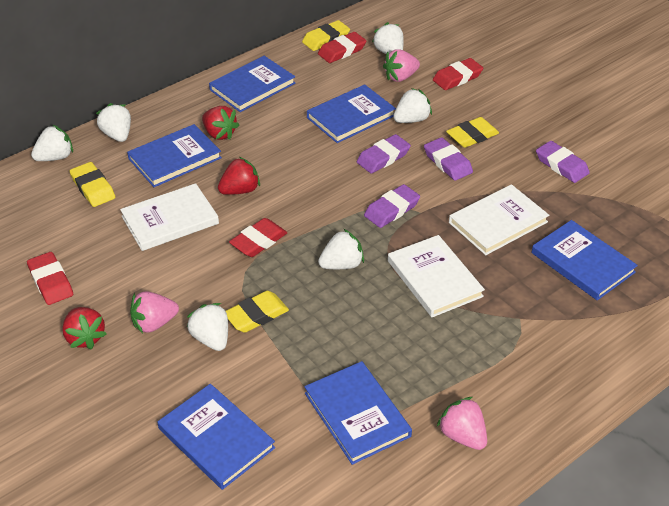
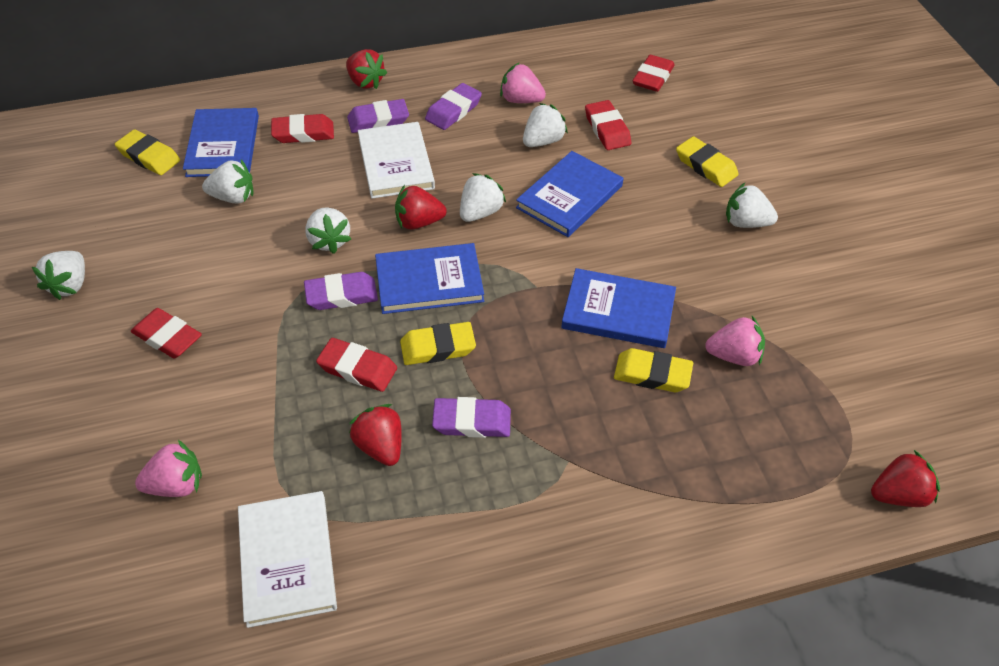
blue book: 6 -> 4
red eraser: 4 -> 5
red strawberry: 3 -> 4
white book: 3 -> 2

